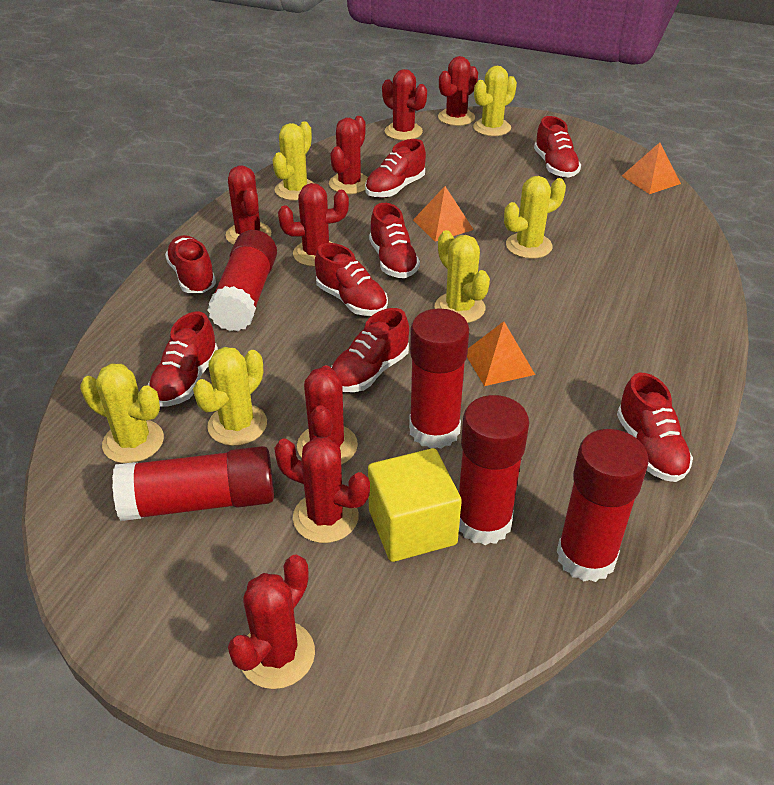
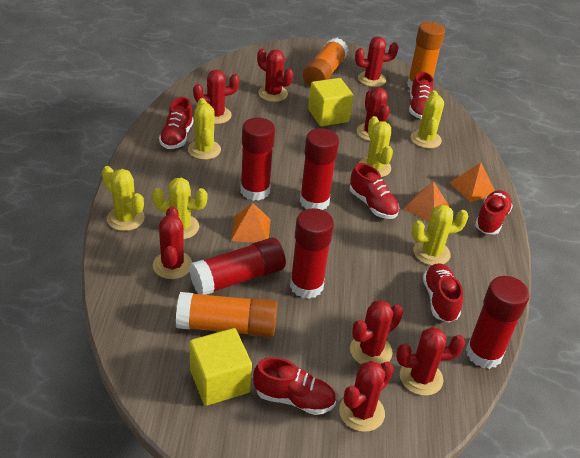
orange glue stick: 0 -> 3
red shoe: 8 -> 6
yellow cube: 1 -> 2

